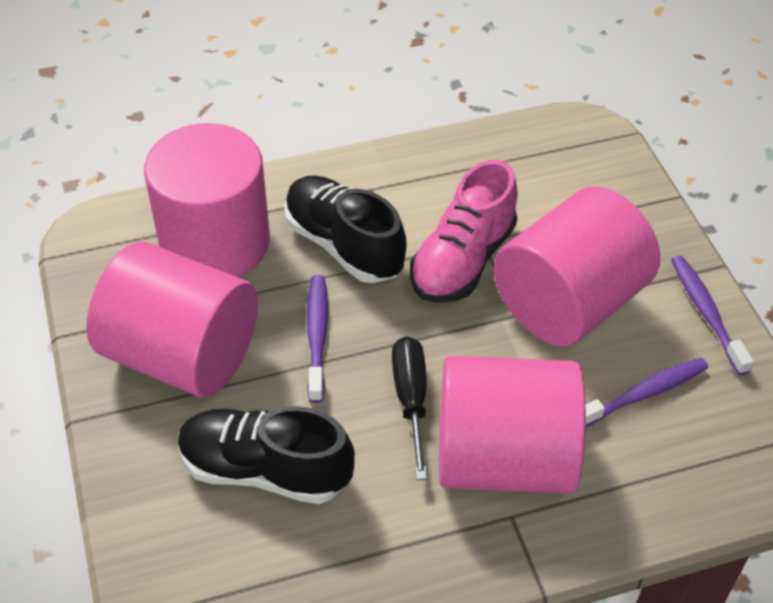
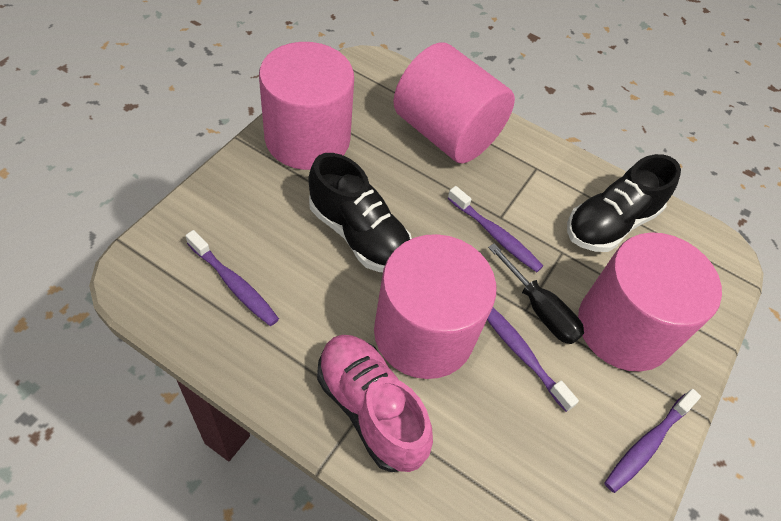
purple toothbrush: 3 -> 4

